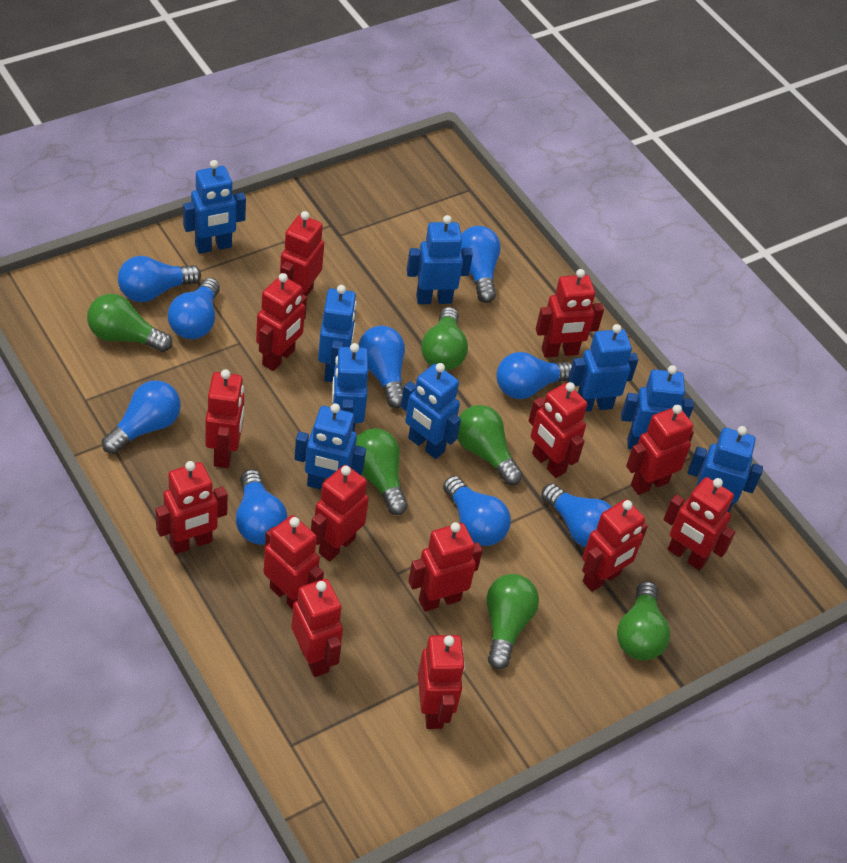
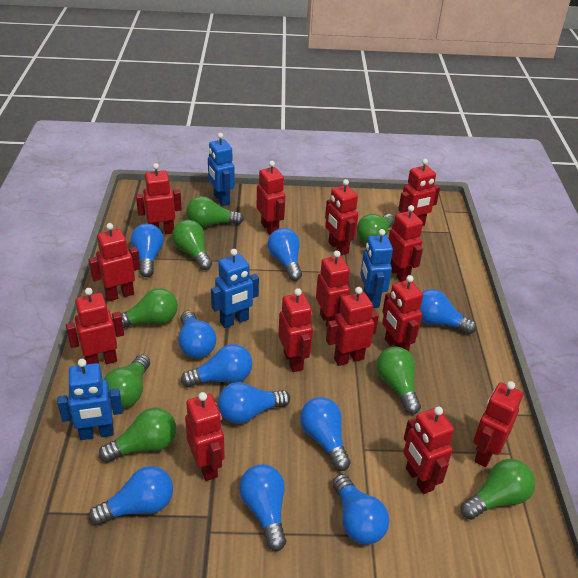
blue light bulb: 9 -> 10
blue robot: 9 -> 4
green light bulb: 6 -> 8

